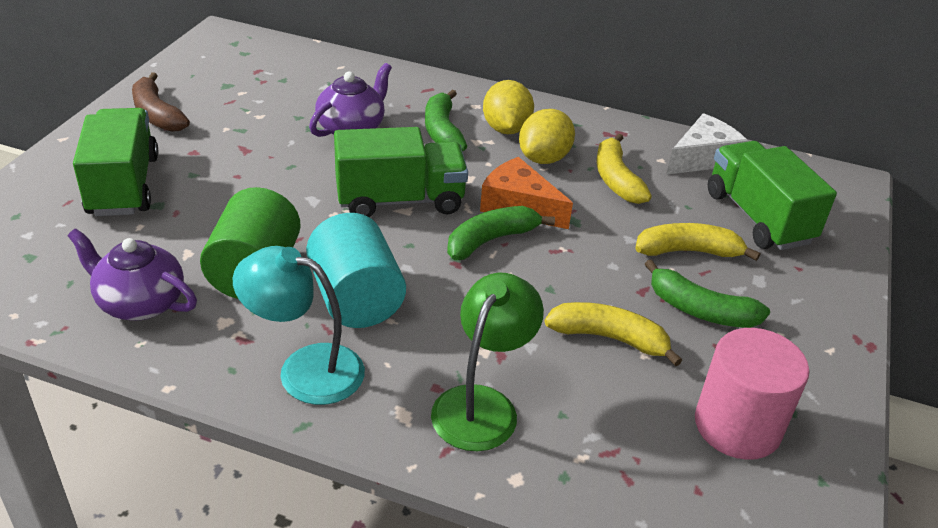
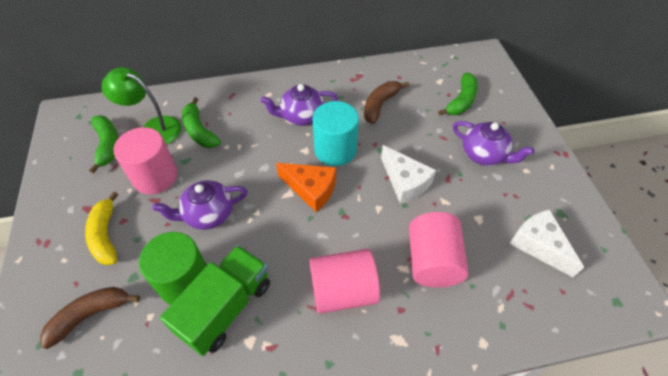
brown banana: 1 -> 2
green truck: 3 -> 1
pink cylinder: 1 -> 3
purple teapot: 2 -> 3
turquoise lamp: 1 -> 0
white cheese: 1 -> 2
yellow banana: 3 -> 1
yellow lemon: 2 -> 0

